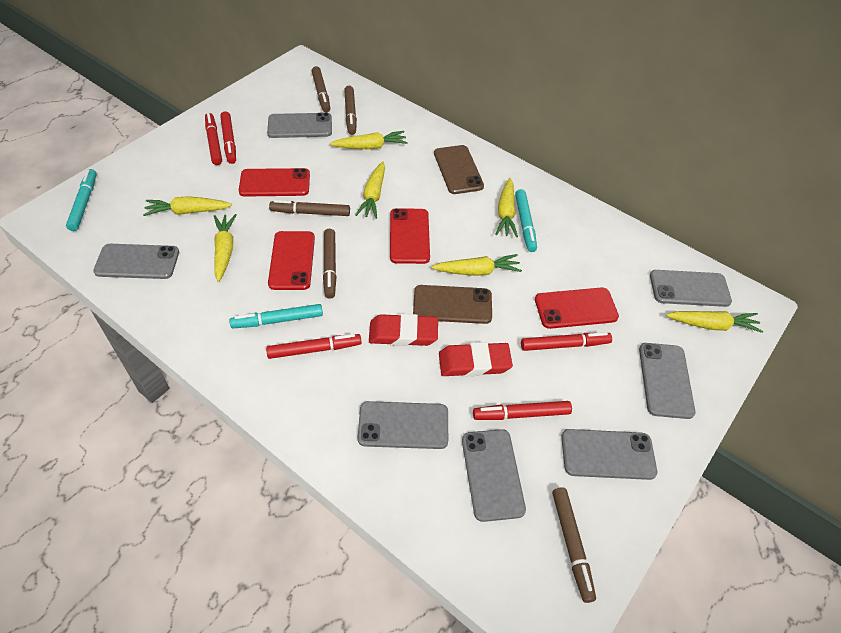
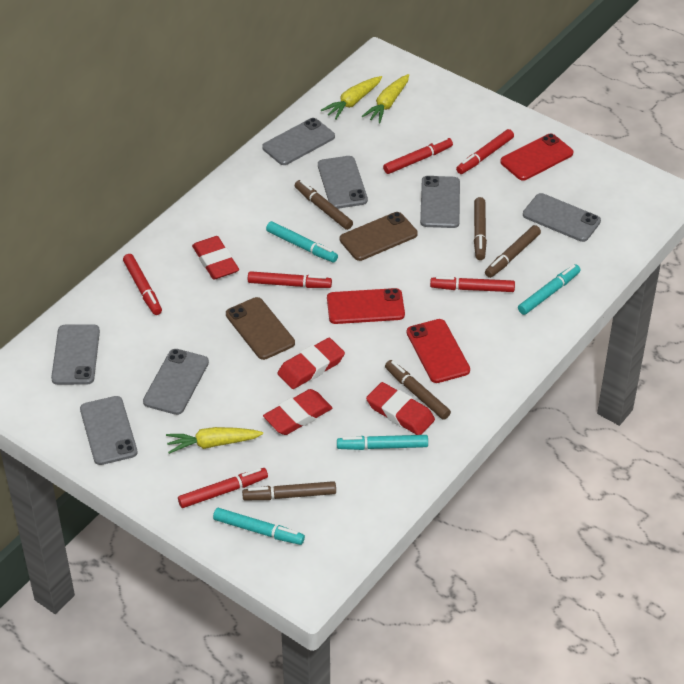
red eraser: 2 -> 4
red marker: 5 -> 6
red phone: 4 -> 3
turquoise marker: 3 -> 4
yellow carrot: 7 -> 3

